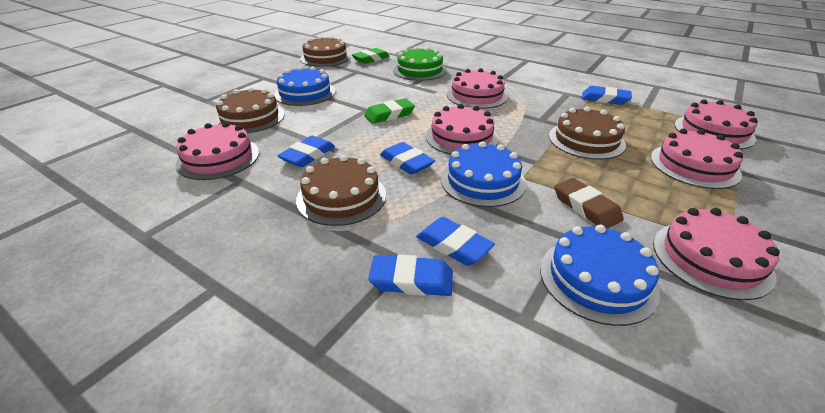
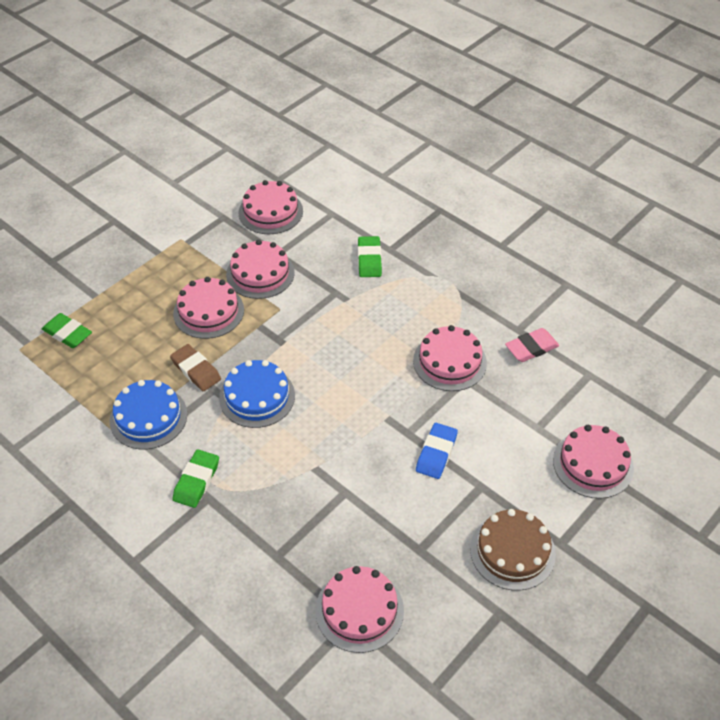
blue cake: 3 -> 2
blue eraser: 5 -> 1
brown cake: 4 -> 1
green cake: 1 -> 0
green eraser: 2 -> 3
pink eraser: 0 -> 1

